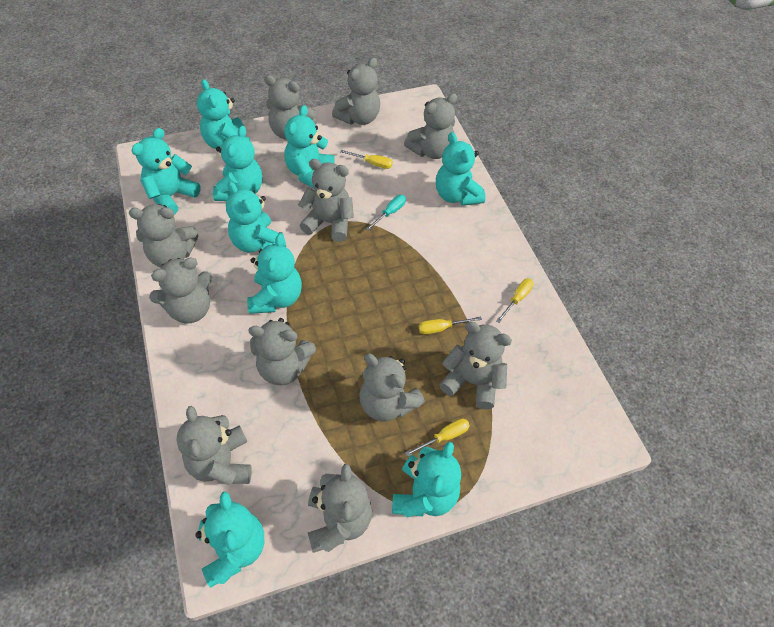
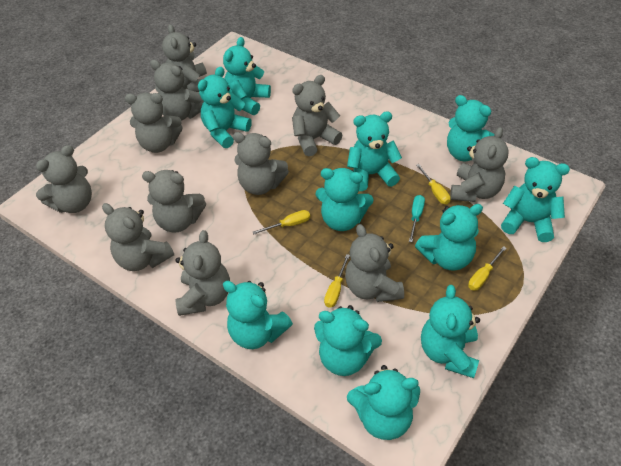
turquoise teddy bear: 9 -> 11

